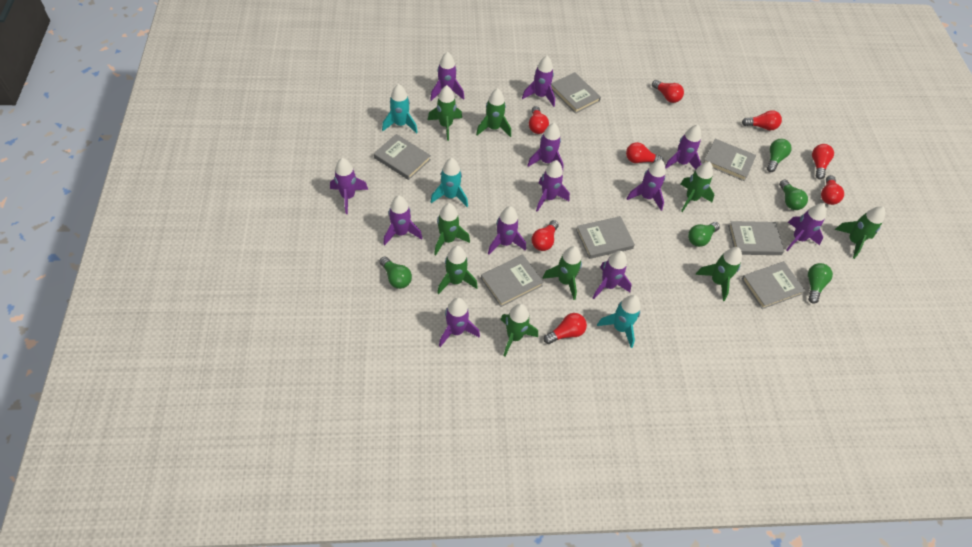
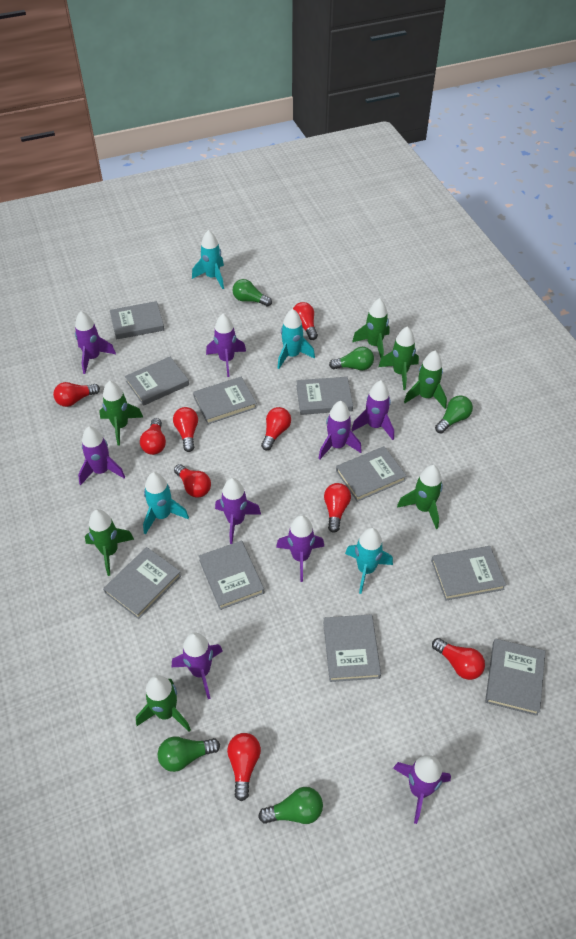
green rocket: 9 -> 7
grey book: 7 -> 10
purple rocket: 12 -> 9
red light bulb: 8 -> 9
turquoise rocket: 3 -> 4

